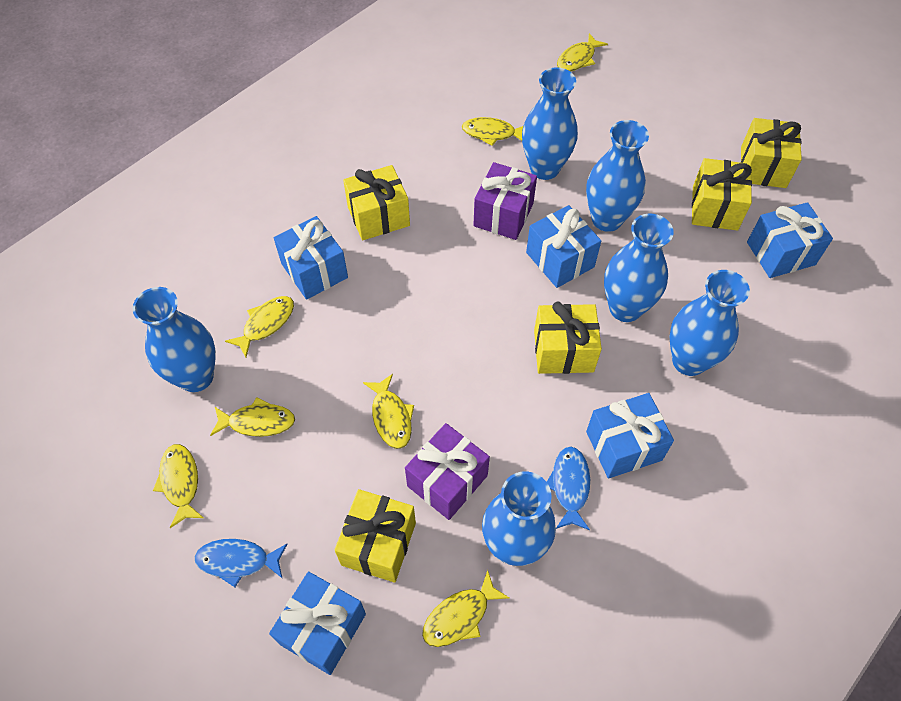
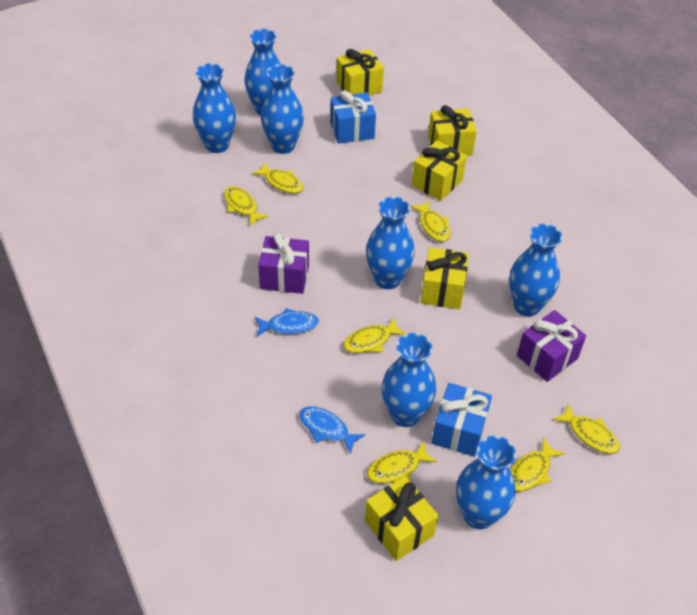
blue gift: 5 -> 2
blue vase: 6 -> 7

